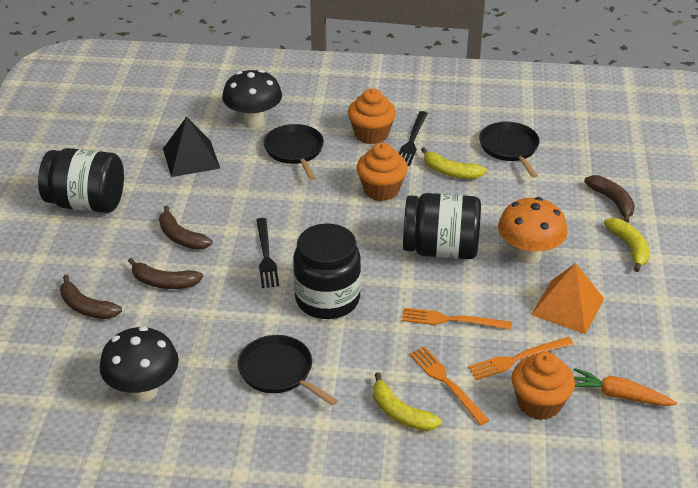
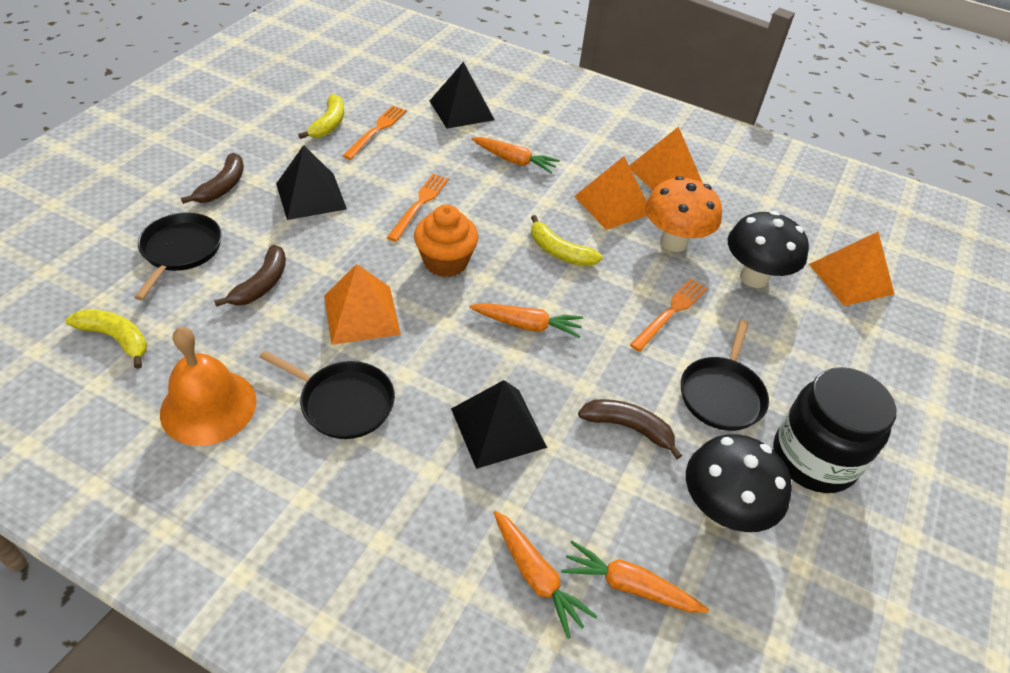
black fork: 2 -> 0
black jar: 3 -> 1
black pyramid: 1 -> 3
brown banana: 4 -> 3
orange bell: 0 -> 1
orange carrot: 1 -> 4
orange cupcake: 3 -> 1
orange pyramid: 1 -> 4

